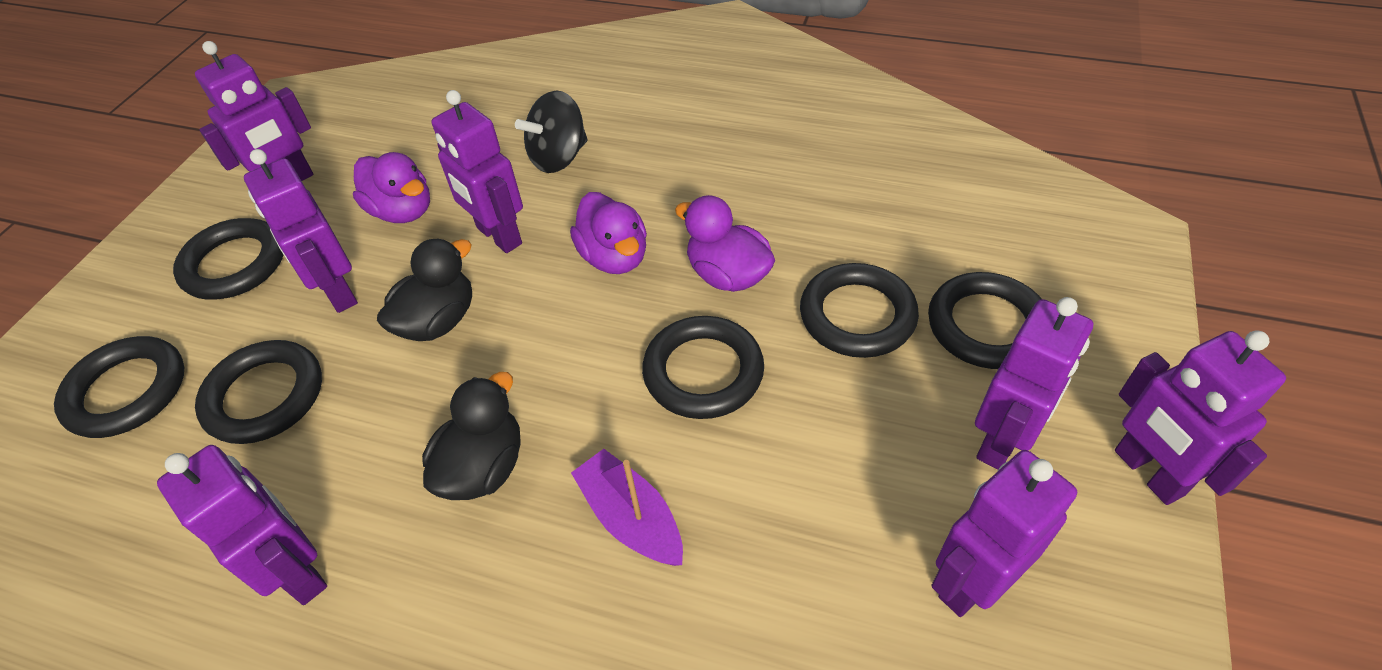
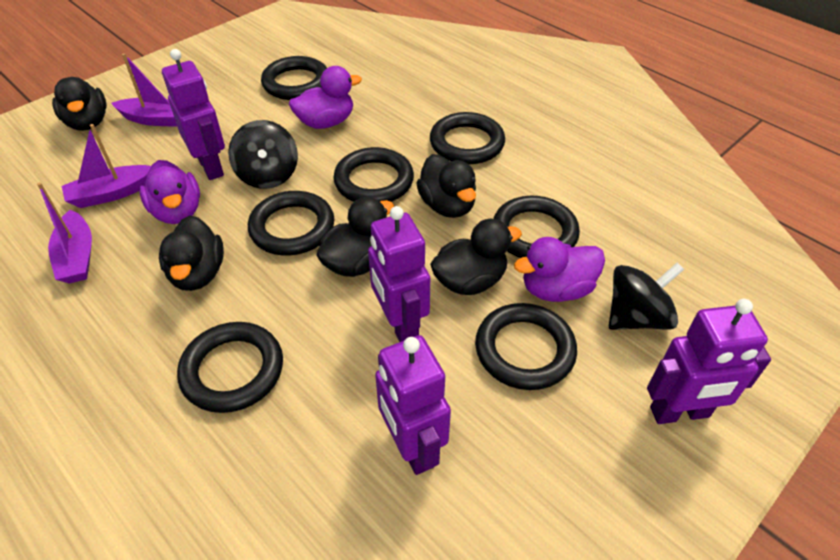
black duck: 2 -> 5
black ring: 6 -> 7
black spinning top: 1 -> 2
purple boat: 1 -> 3
purple robot: 7 -> 4

